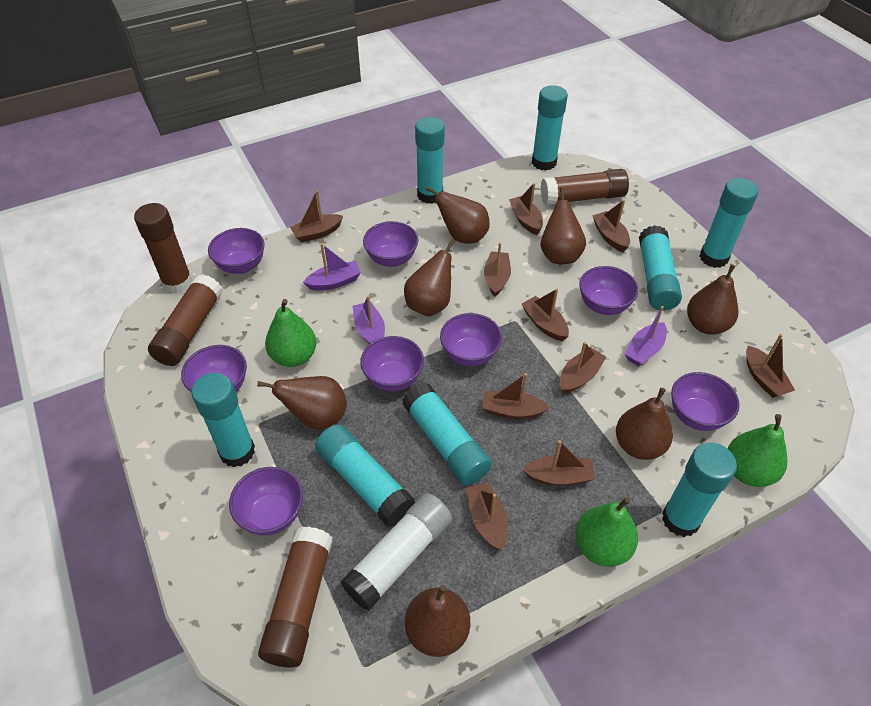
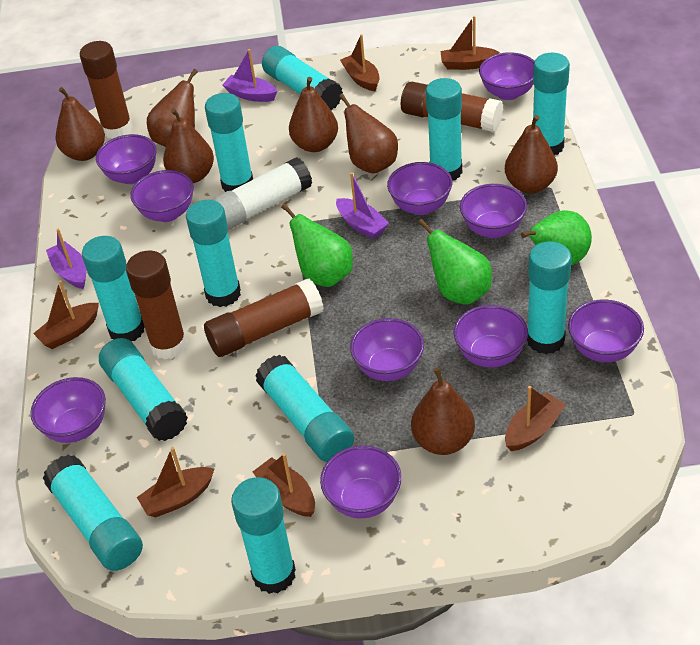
brown boat: 10 -> 6
purple bowl: 8 -> 10
turquoise glue stick: 8 -> 11

